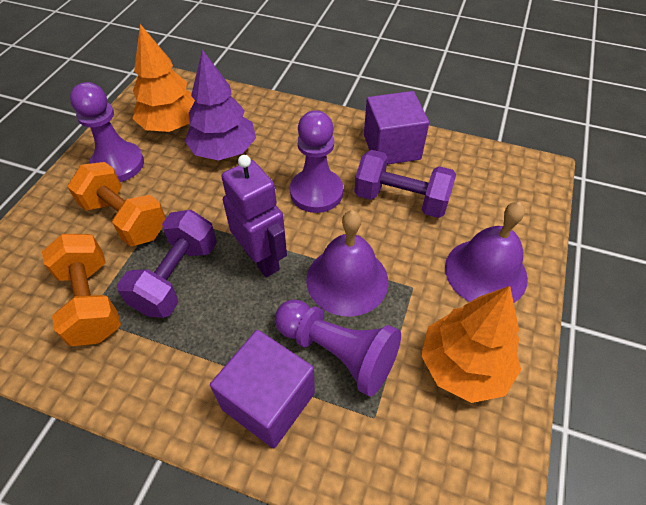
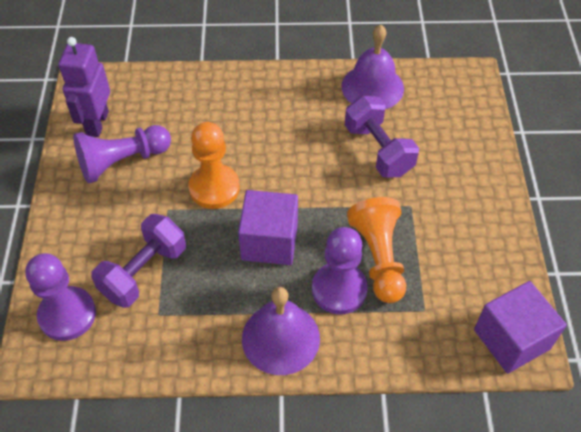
orange dumbbell: 2 -> 0
orange pawn: 0 -> 2
orange tree: 2 -> 0
purple tree: 1 -> 0

